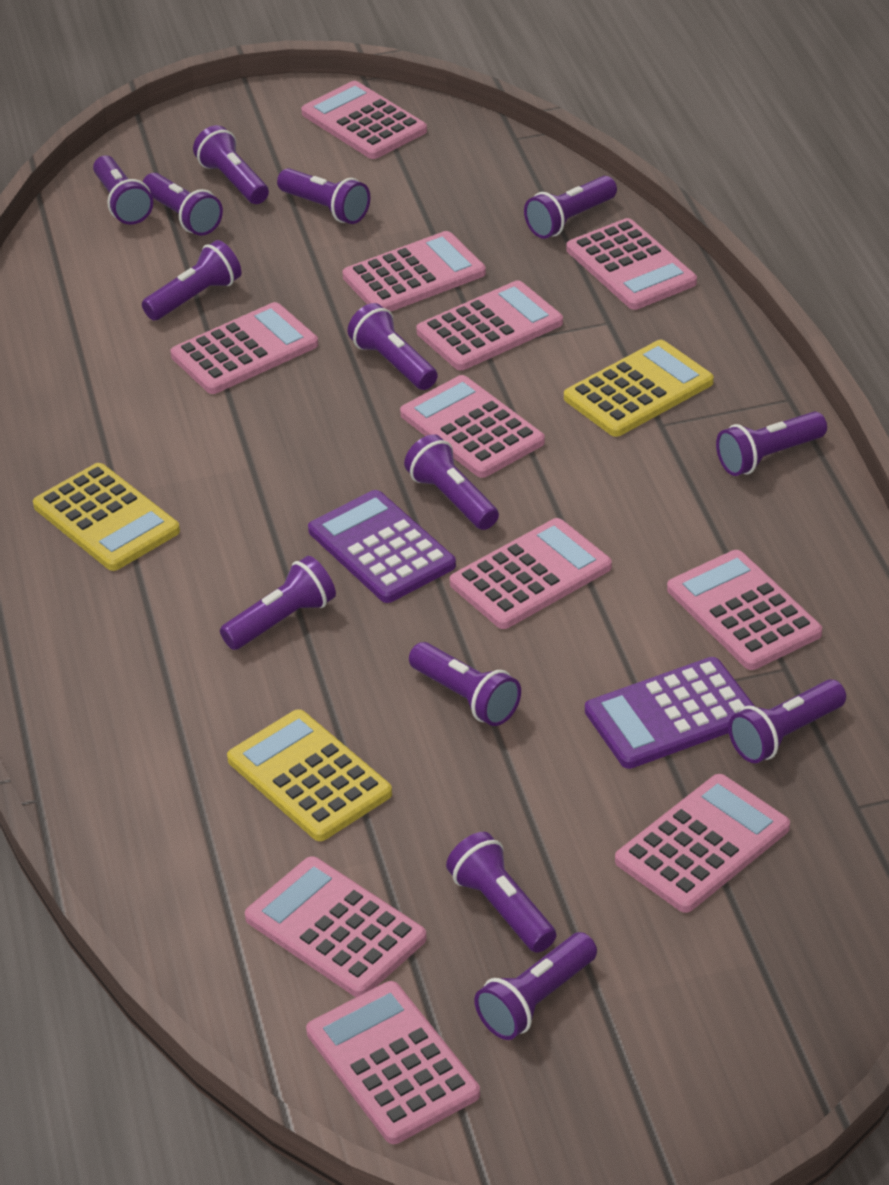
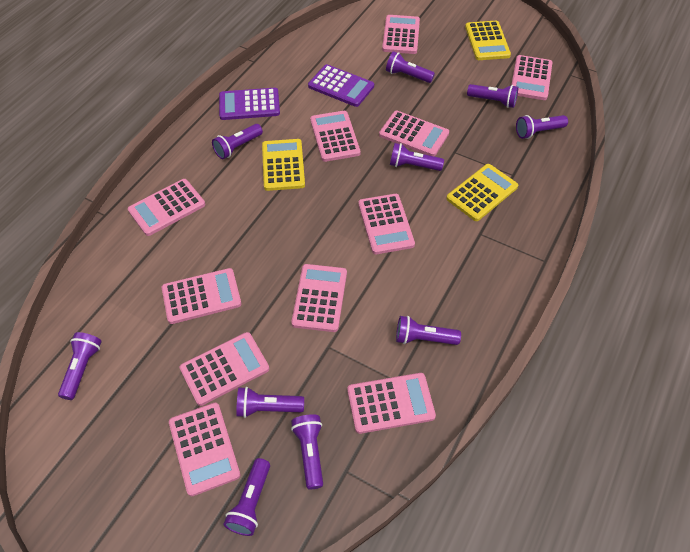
purple flashlight: 14 -> 10

